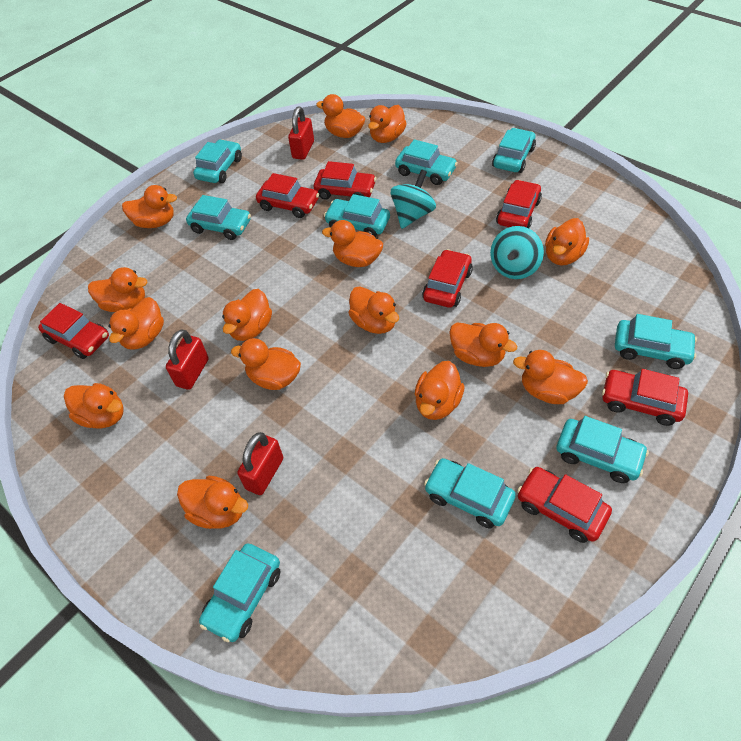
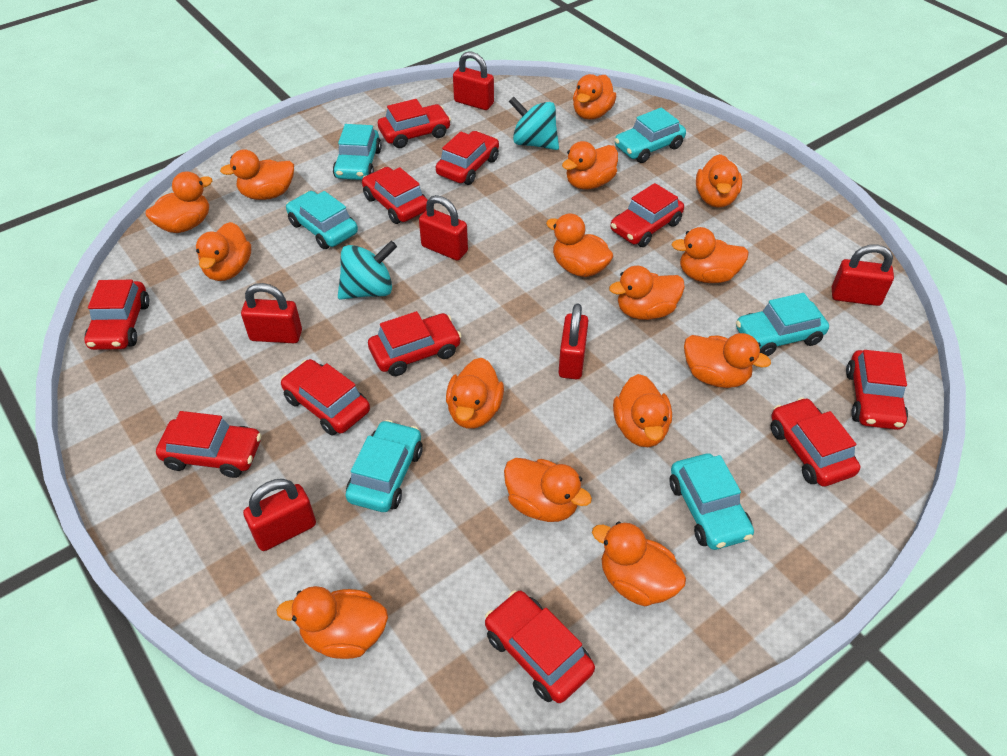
red car: 7 -> 11
red padlock: 3 -> 6
turquoise car: 9 -> 6

